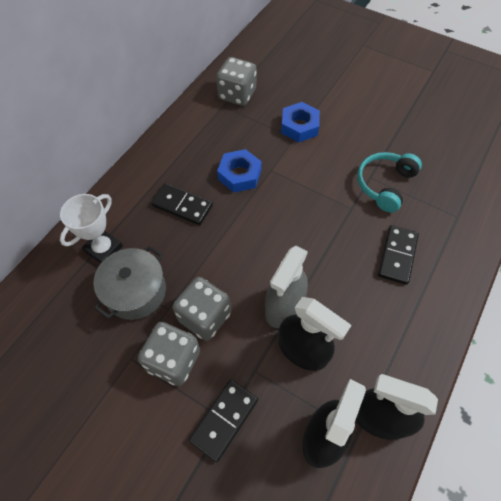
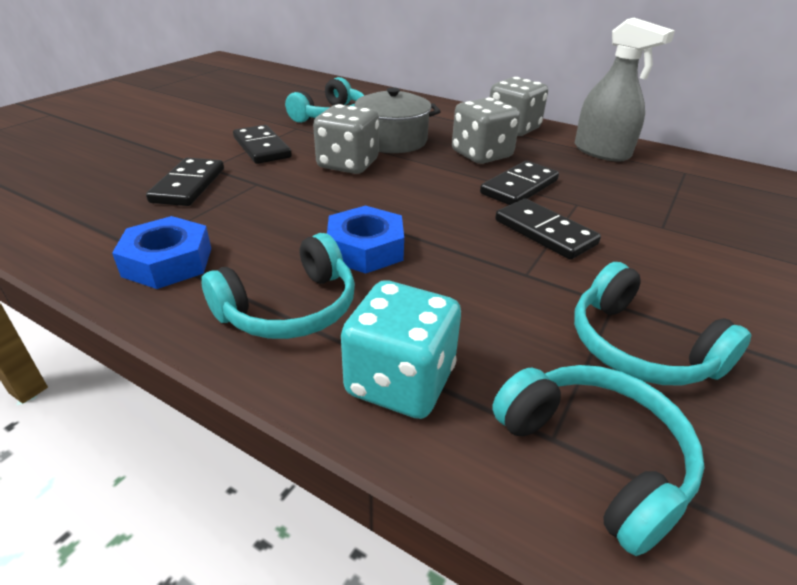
black domino: 3 -> 4
black spray bottle: 3 -> 0
turquoise dice: 0 -> 1
turquoise headphones: 1 -> 4
white trophy: 1 -> 0

